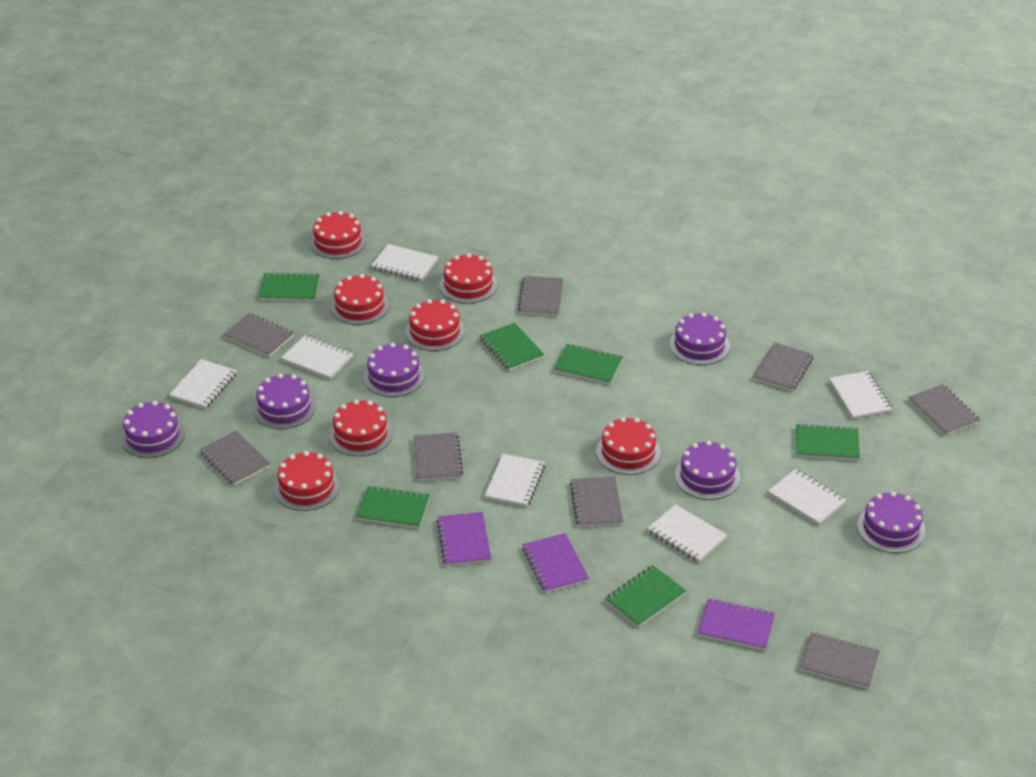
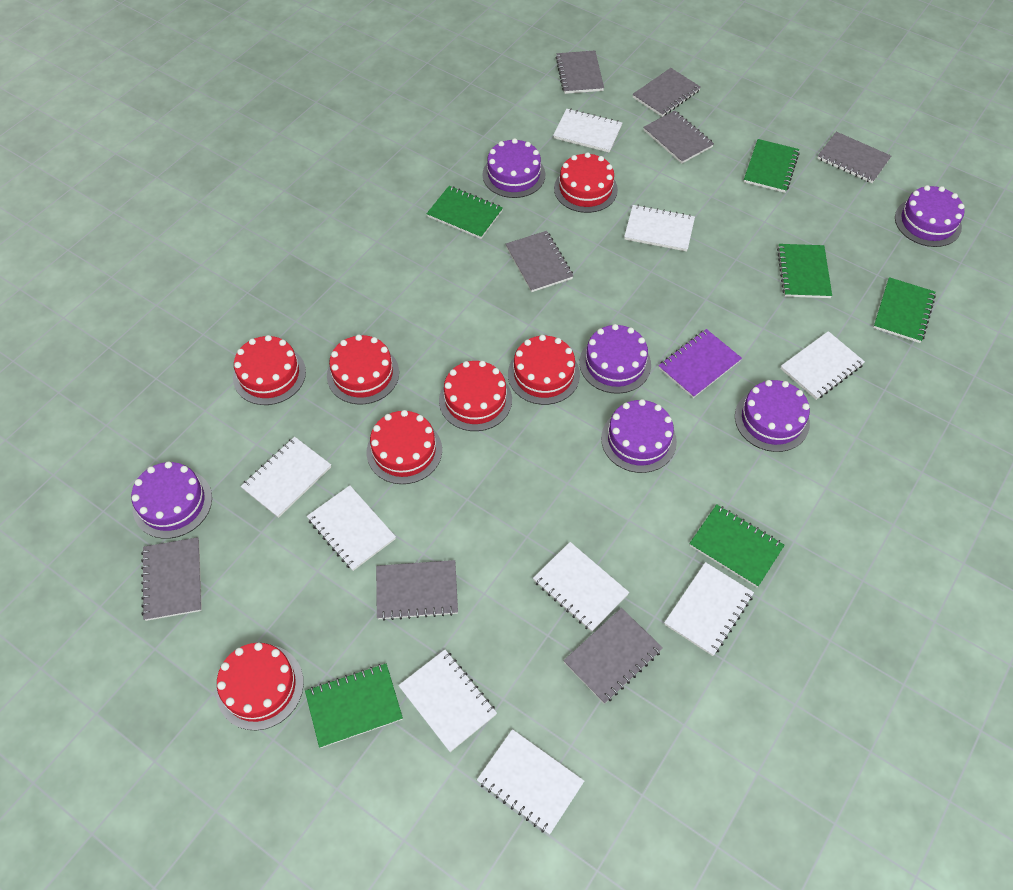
purple notebook: 3 -> 1
white notebook: 7 -> 9

